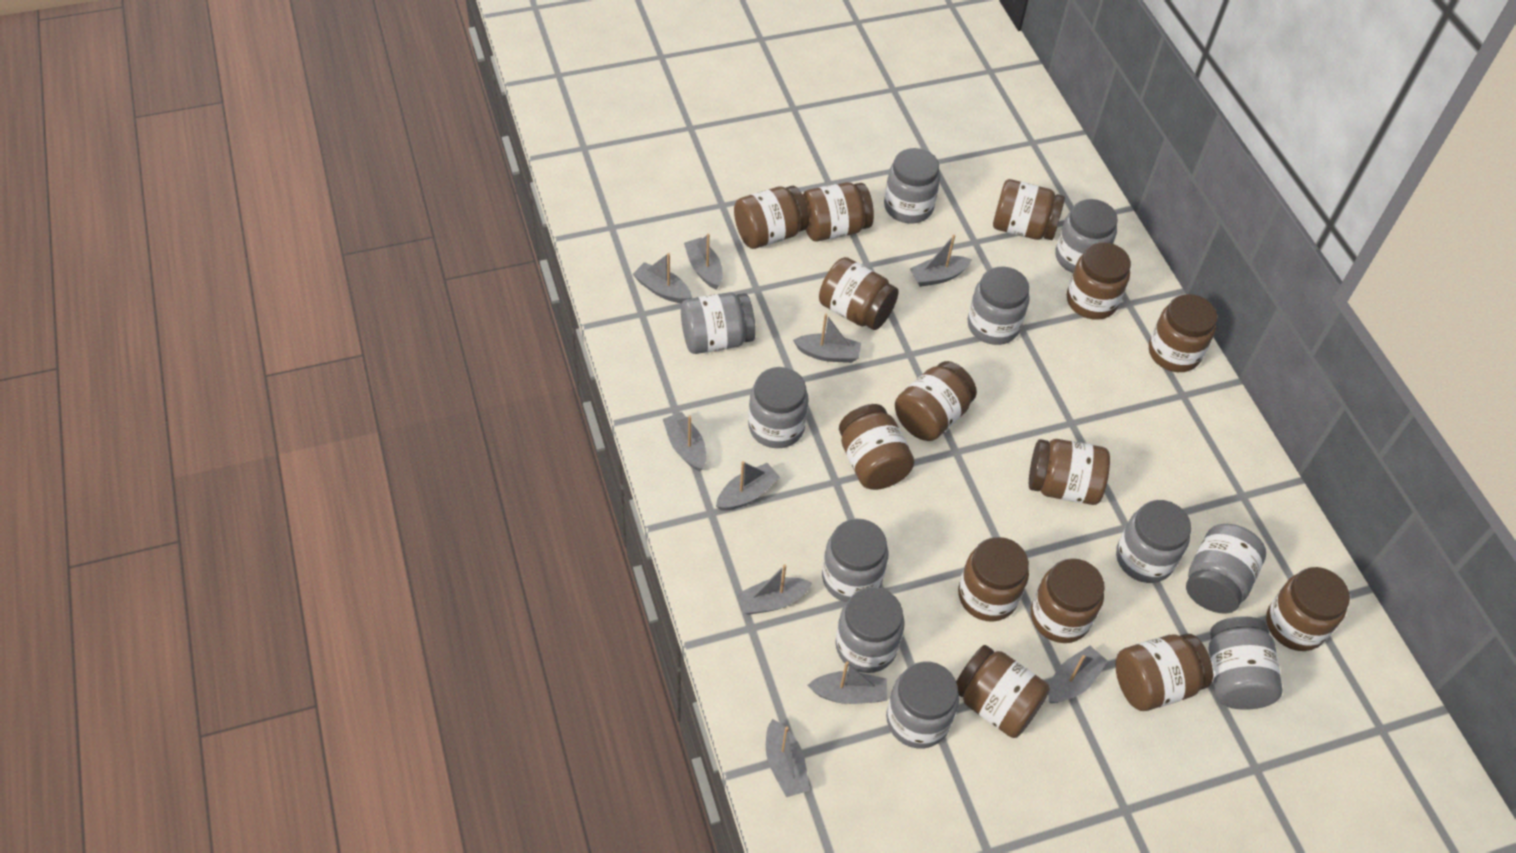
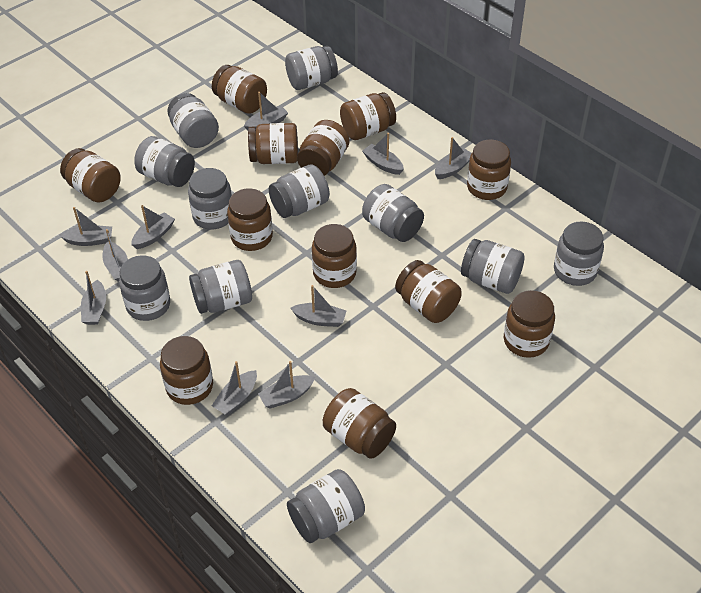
brown jar: 14 -> 12

